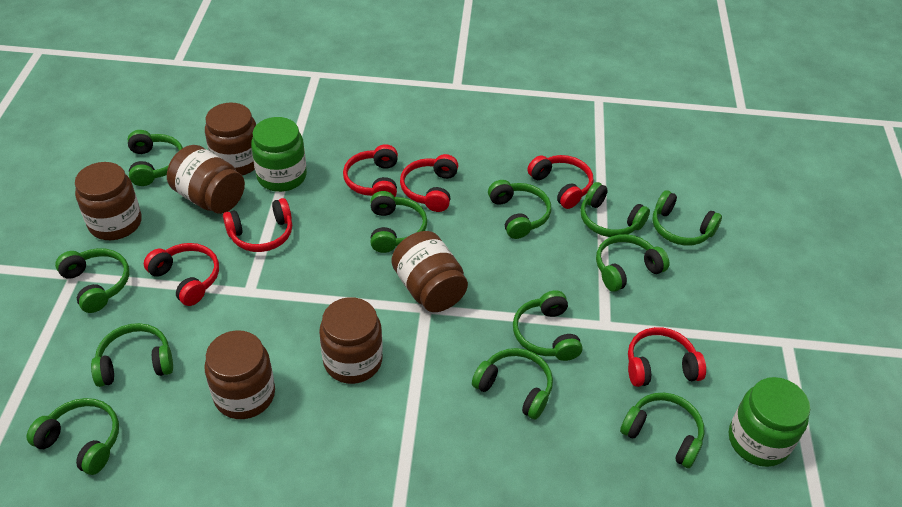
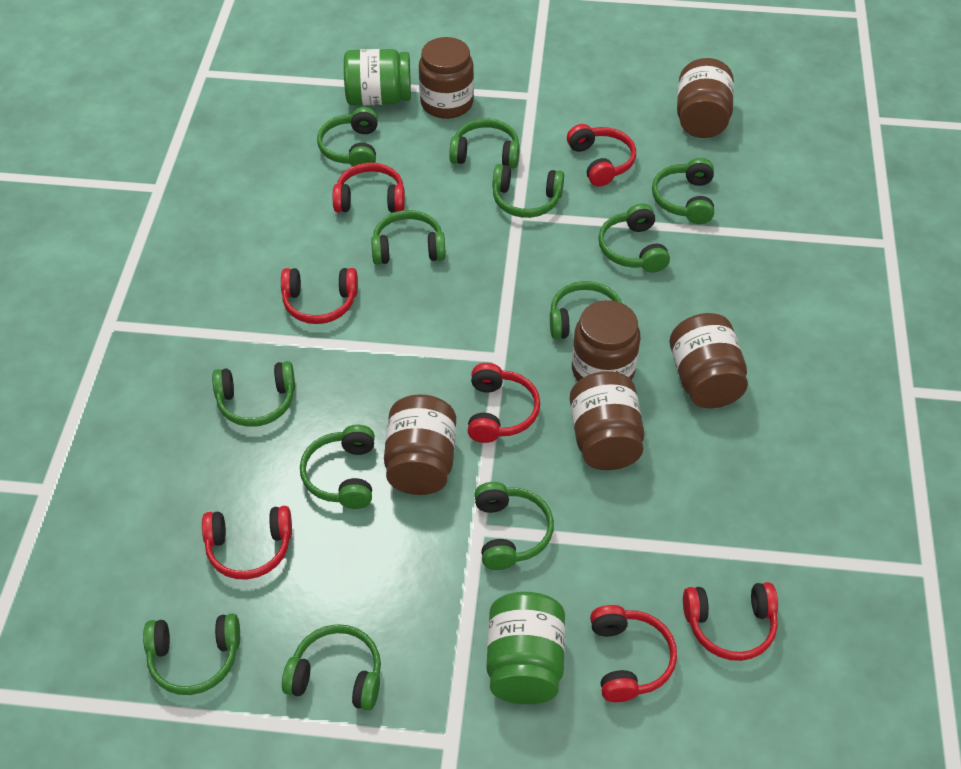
red headphones: 6 -> 7

